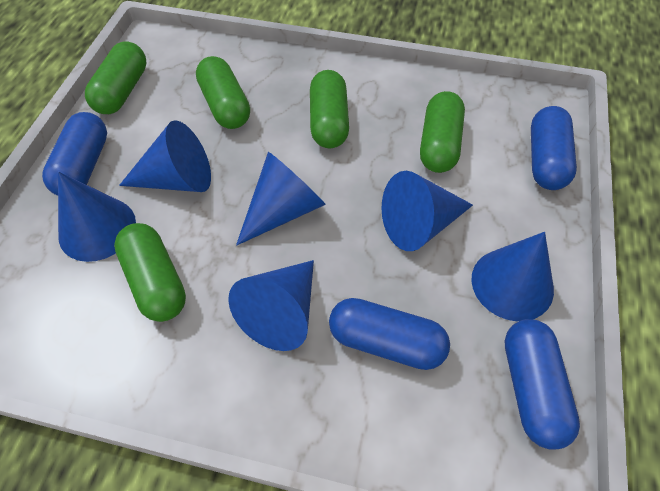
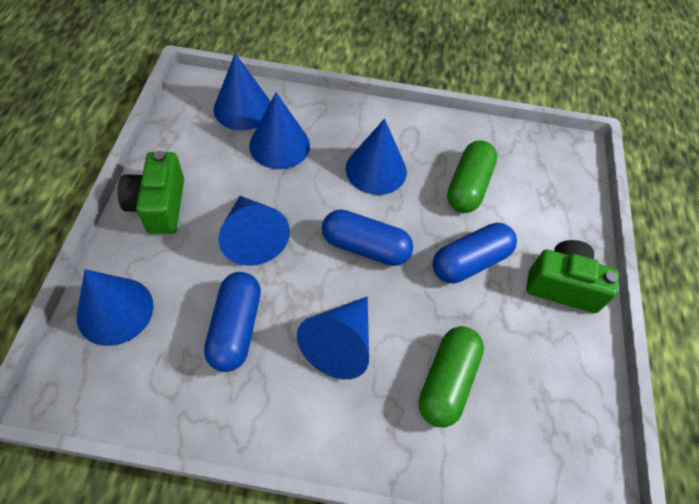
blue capsule: 4 -> 3
green camera: 0 -> 2
green capsule: 5 -> 2

